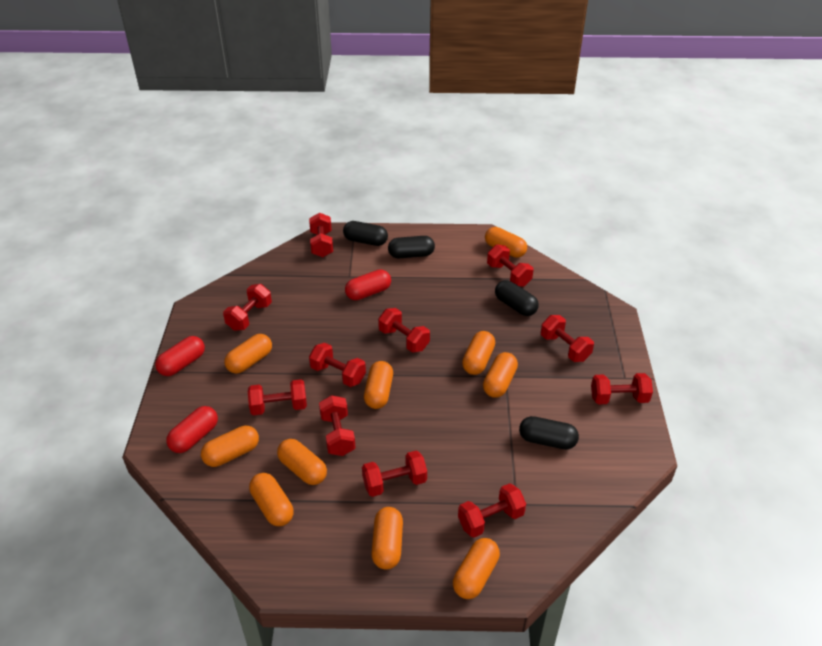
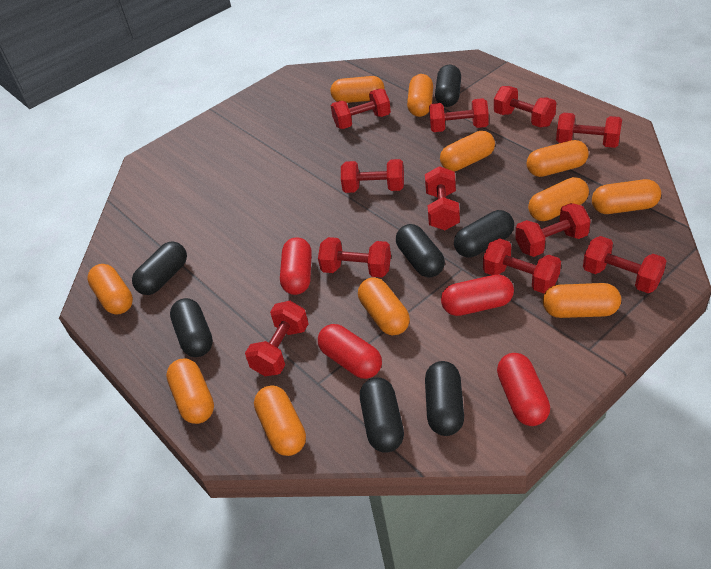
black capsule: 4 -> 7
orange capsule: 10 -> 11
red capsule: 3 -> 4

